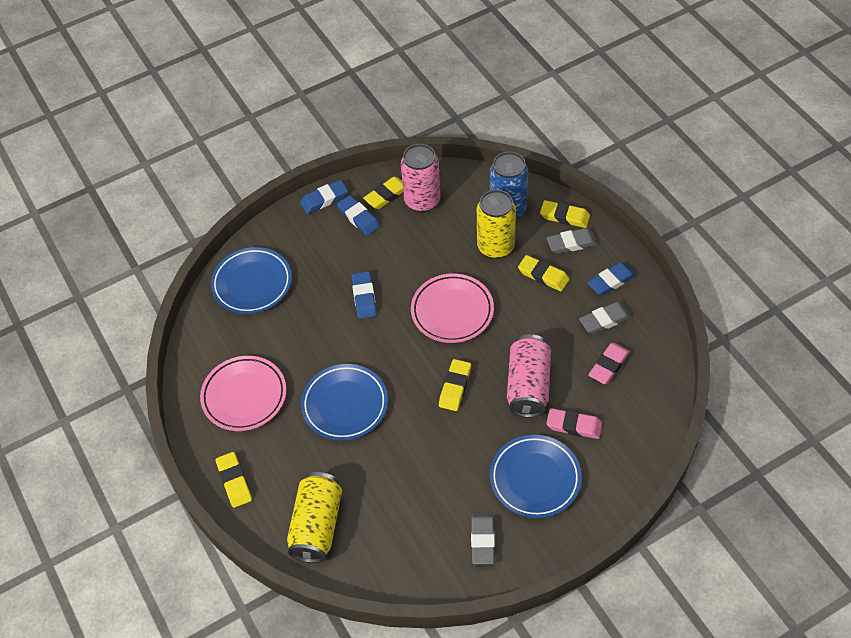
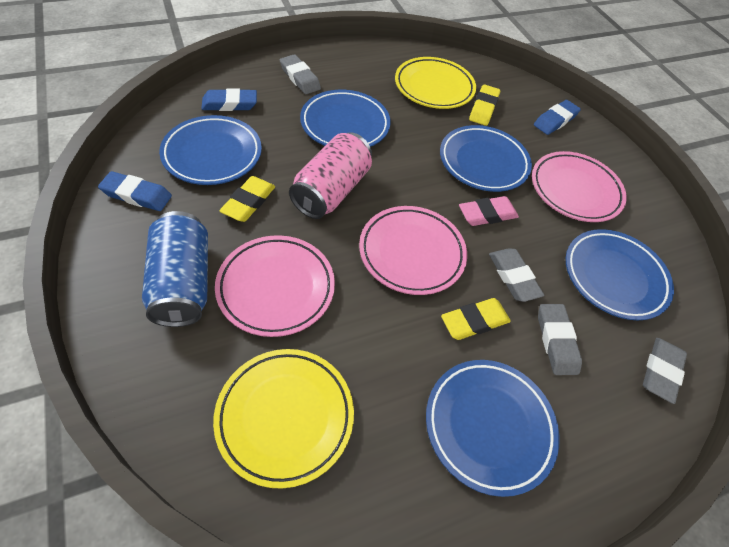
blue eraser: 4 -> 3
blue plate: 3 -> 5
grey eraser: 3 -> 4
pink can: 2 -> 1
pink eraser: 2 -> 1
pink plate: 2 -> 3
yellow can: 2 -> 0
yellow eraser: 5 -> 3
yellow plate: 0 -> 2

